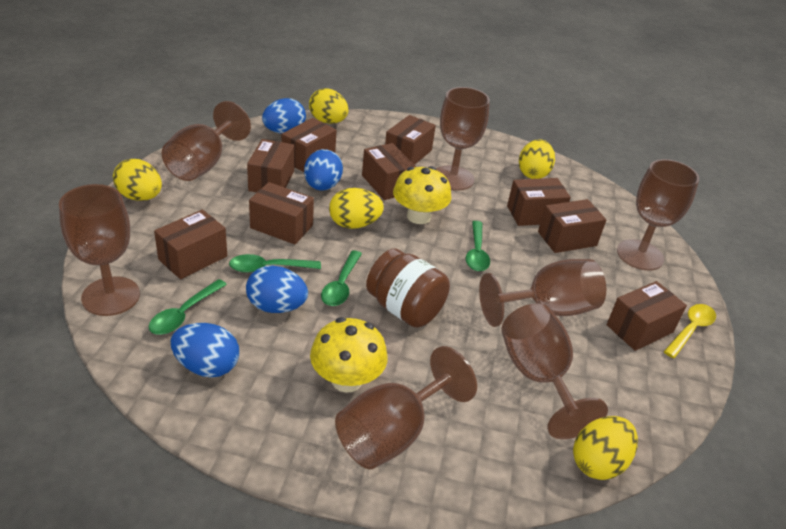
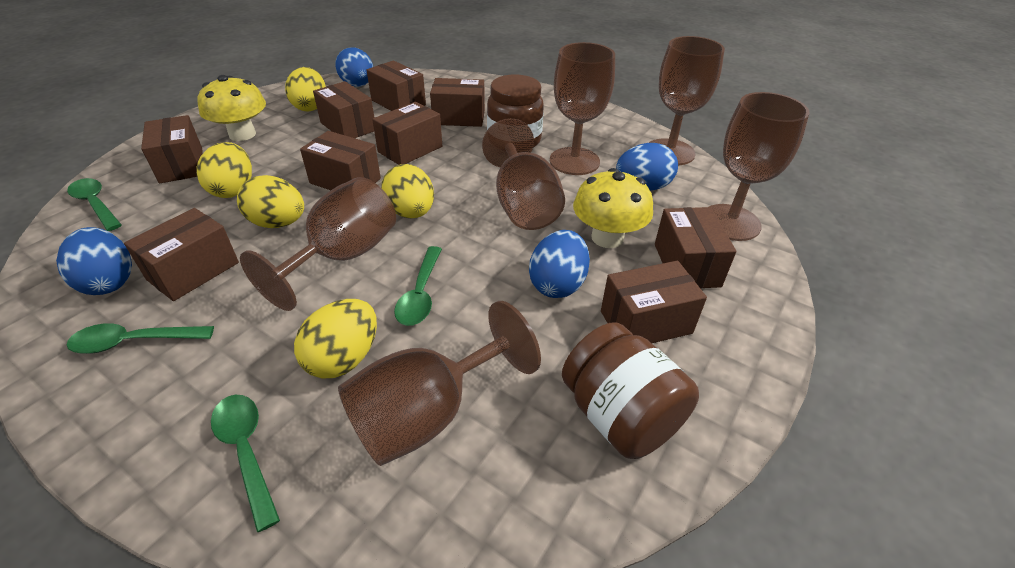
brown goblet: 7 -> 6
brown jar: 1 -> 2
yellow spoon: 1 -> 0

